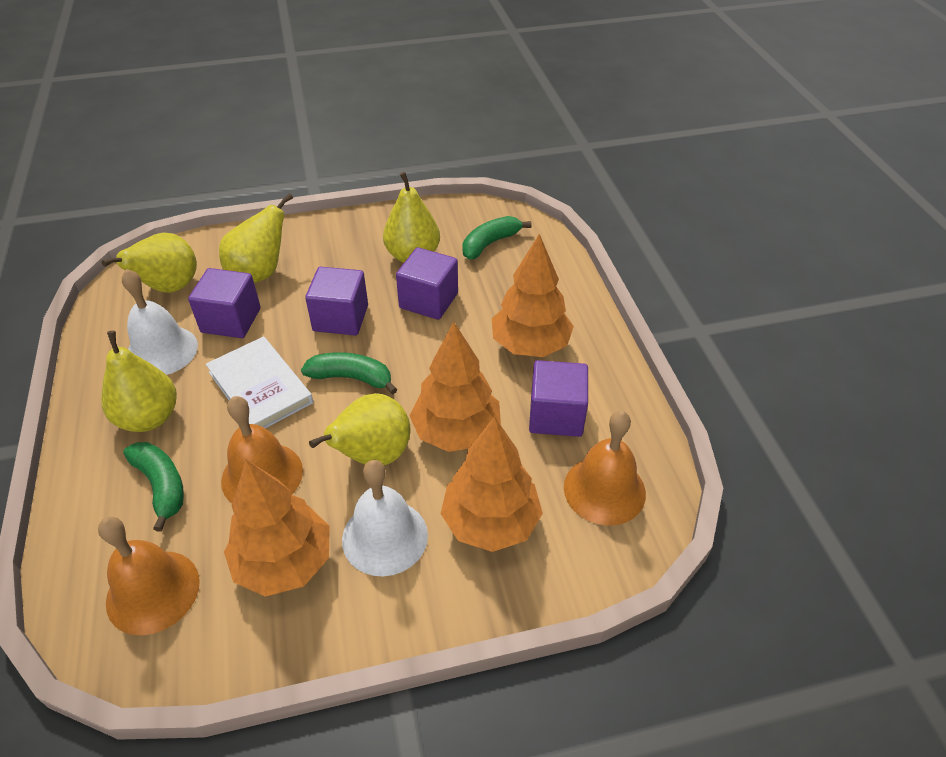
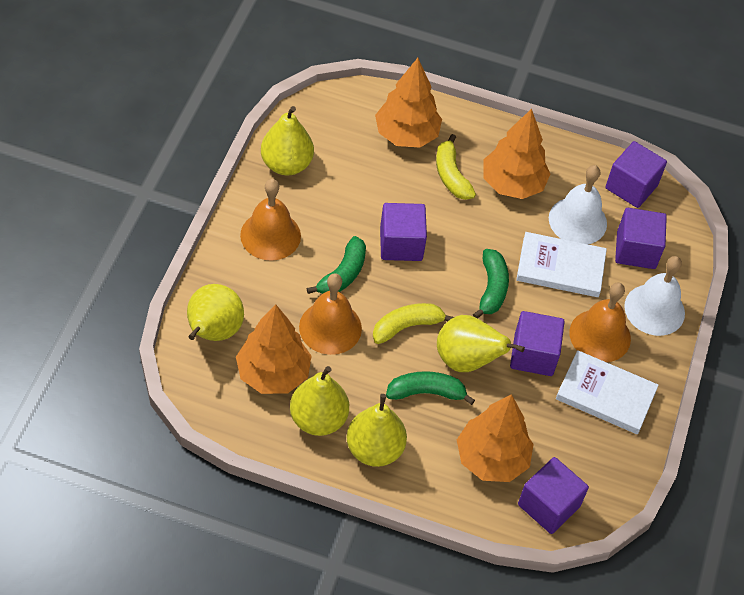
purple cube: 4 -> 5
white book: 1 -> 2
yellow banana: 0 -> 2

